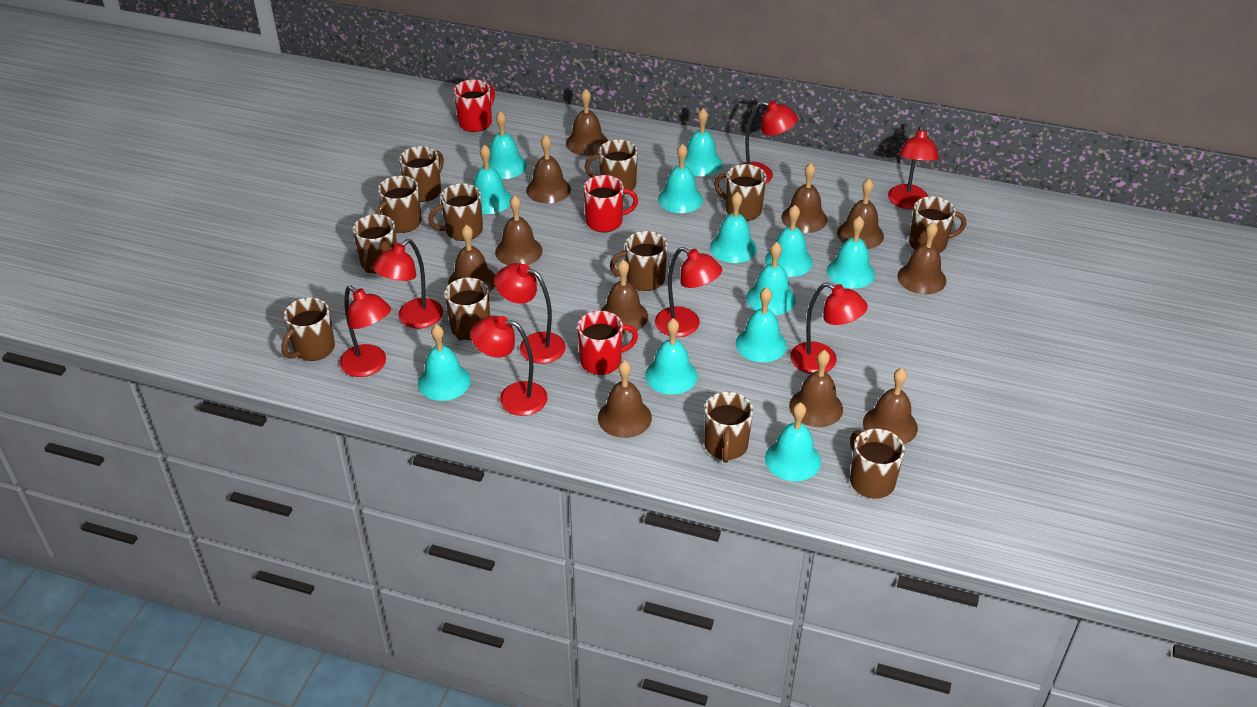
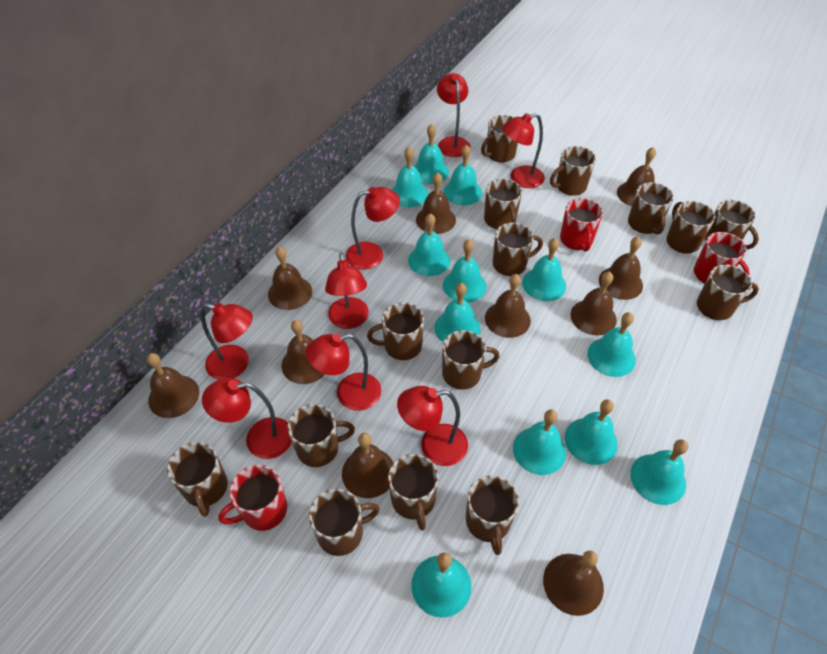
brown bell: 11 -> 10
brown mug: 12 -> 15

